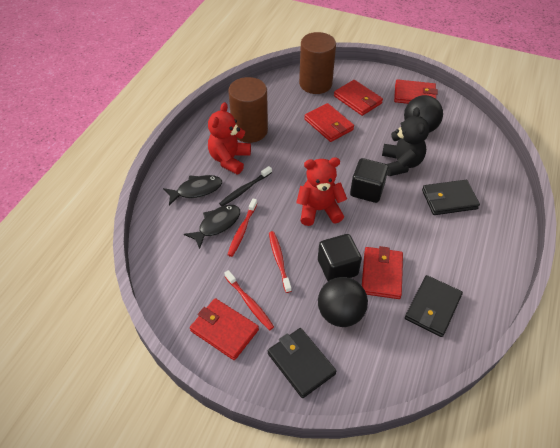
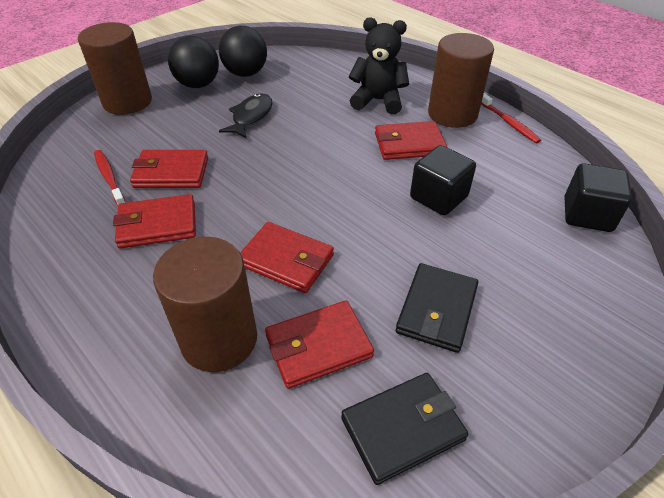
black fish: 2 -> 1
black toothbrush: 1 -> 0
black wallet: 3 -> 2
brown cylinder: 2 -> 3
red teddy bear: 2 -> 0
red toothbrush: 3 -> 2

